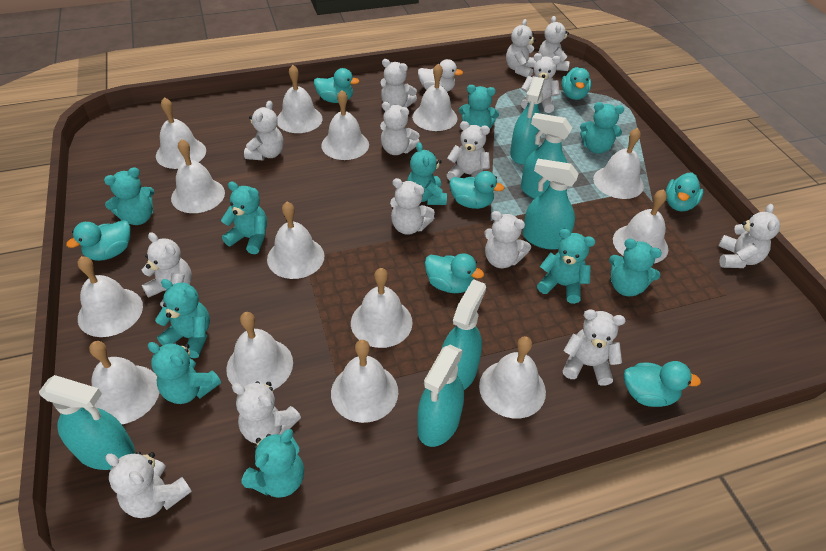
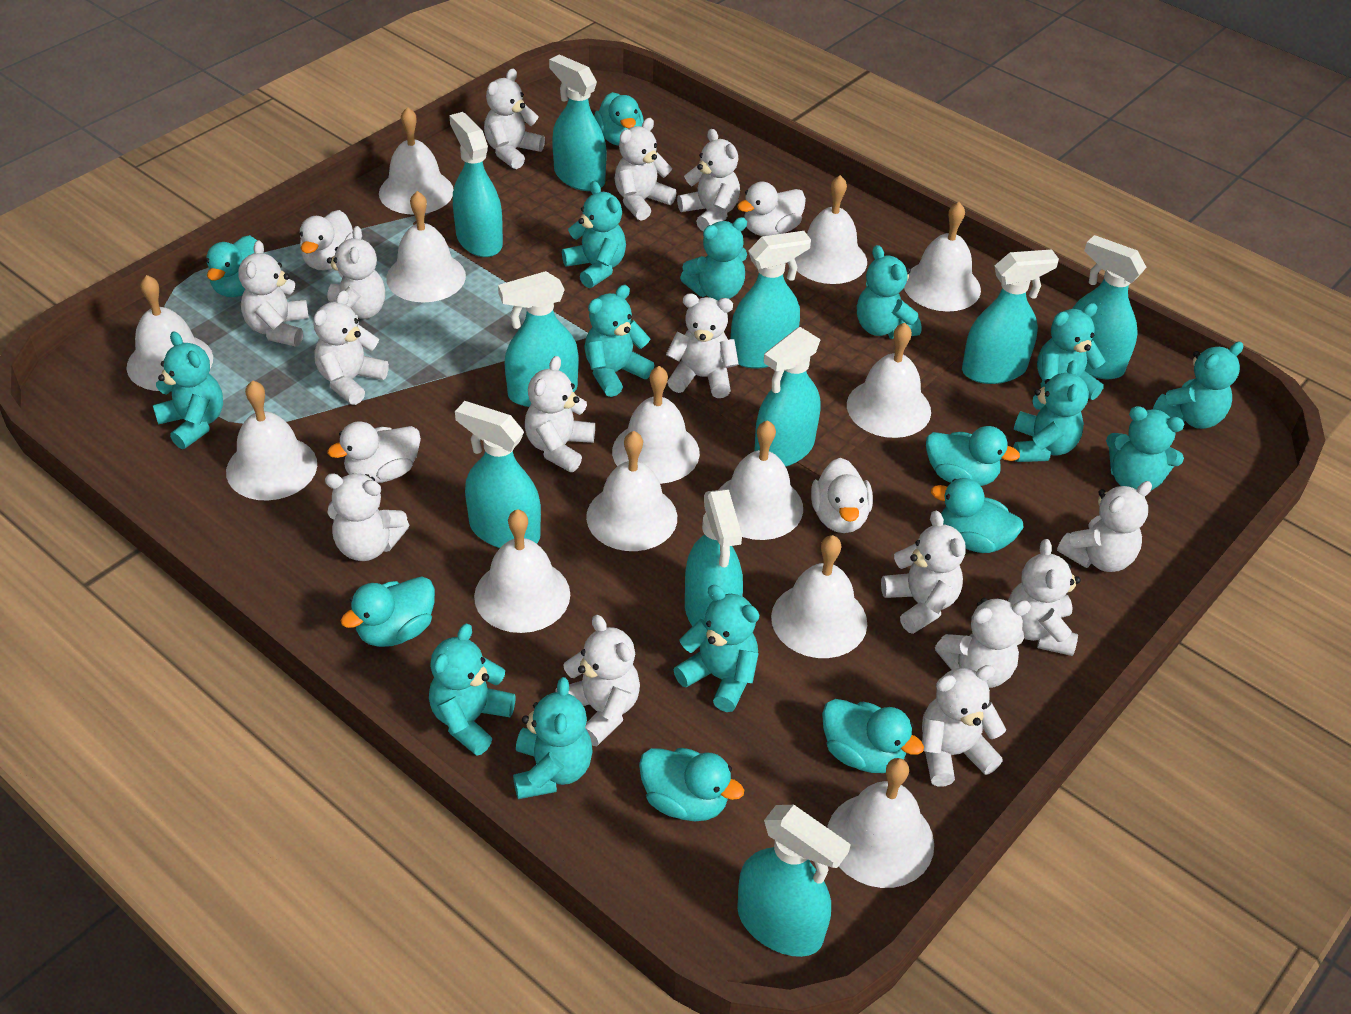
turquoise spray bottle: 6 -> 10
turquoise teddy bear: 10 -> 12
white bell: 14 -> 13
white duck: 1 -> 4
white teddy bear: 14 -> 15

